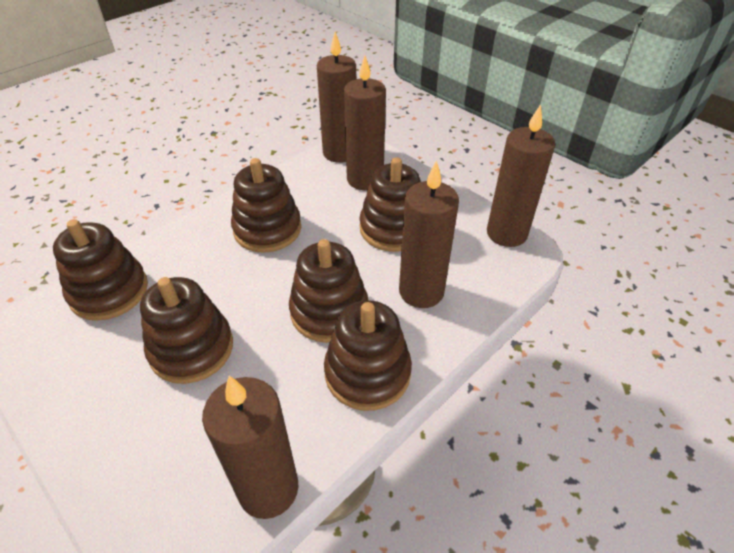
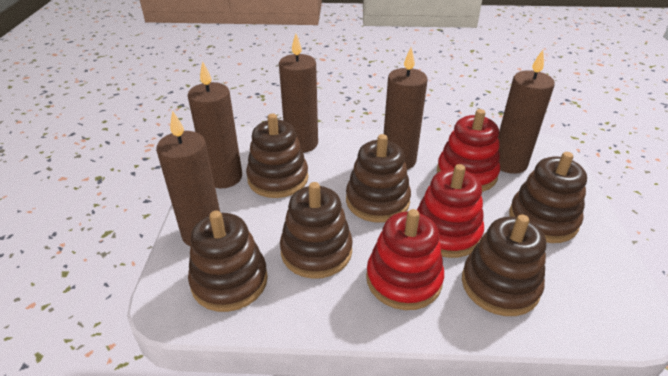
red stacking toy: 0 -> 3

